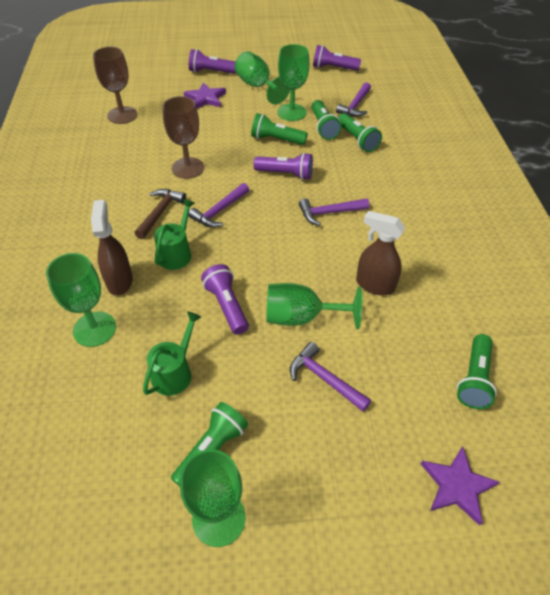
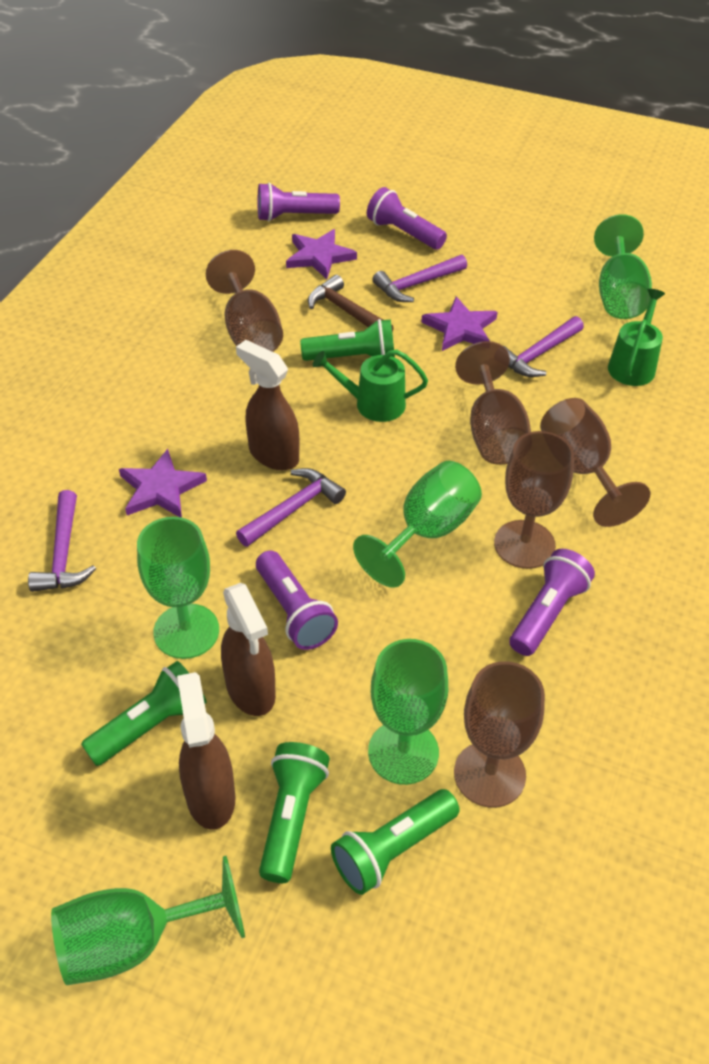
brown goblet: 2 -> 5
brown spray bottle: 2 -> 3
green flashlight: 5 -> 4
purple star: 2 -> 3

